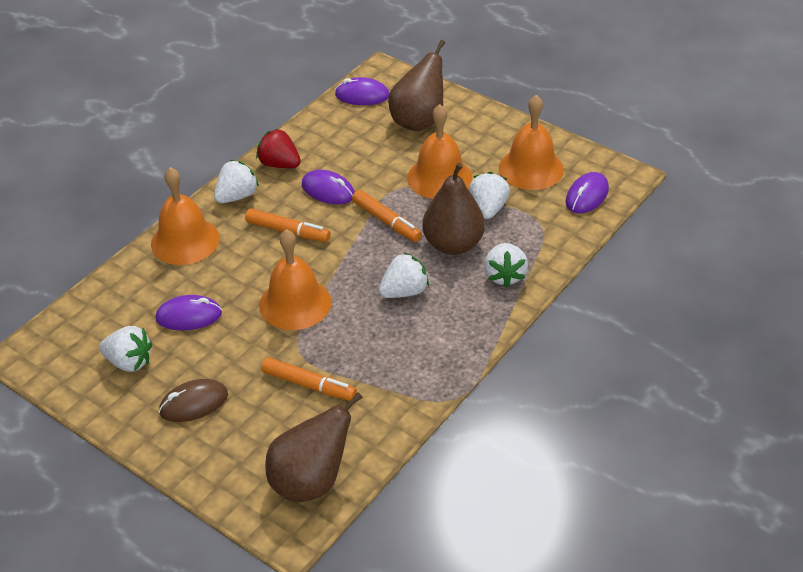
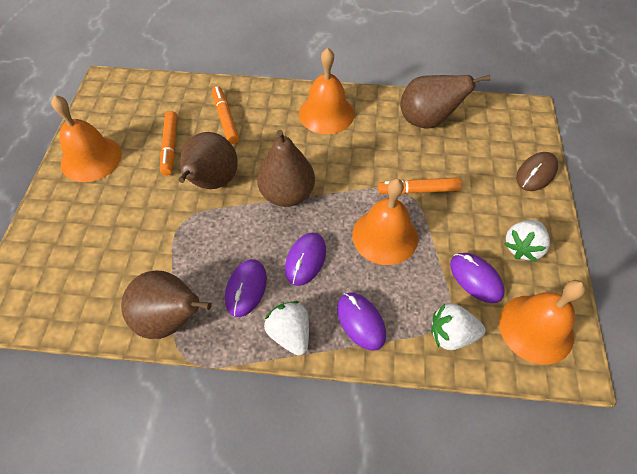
brown pear: 3 -> 4
red strawberry: 1 -> 0
white strawberry: 5 -> 3

